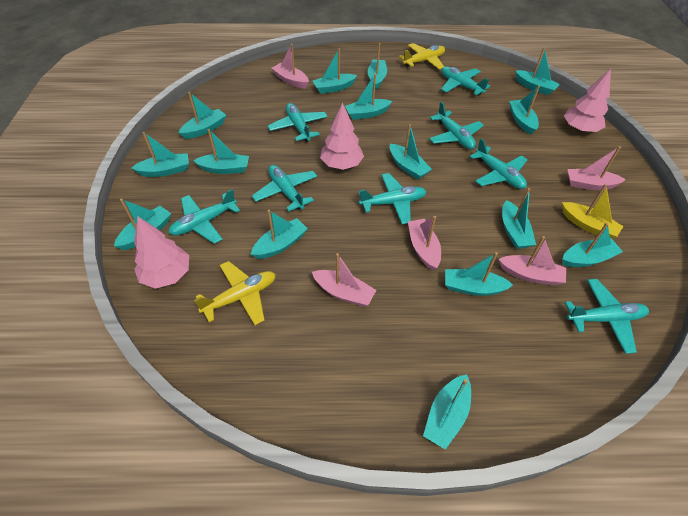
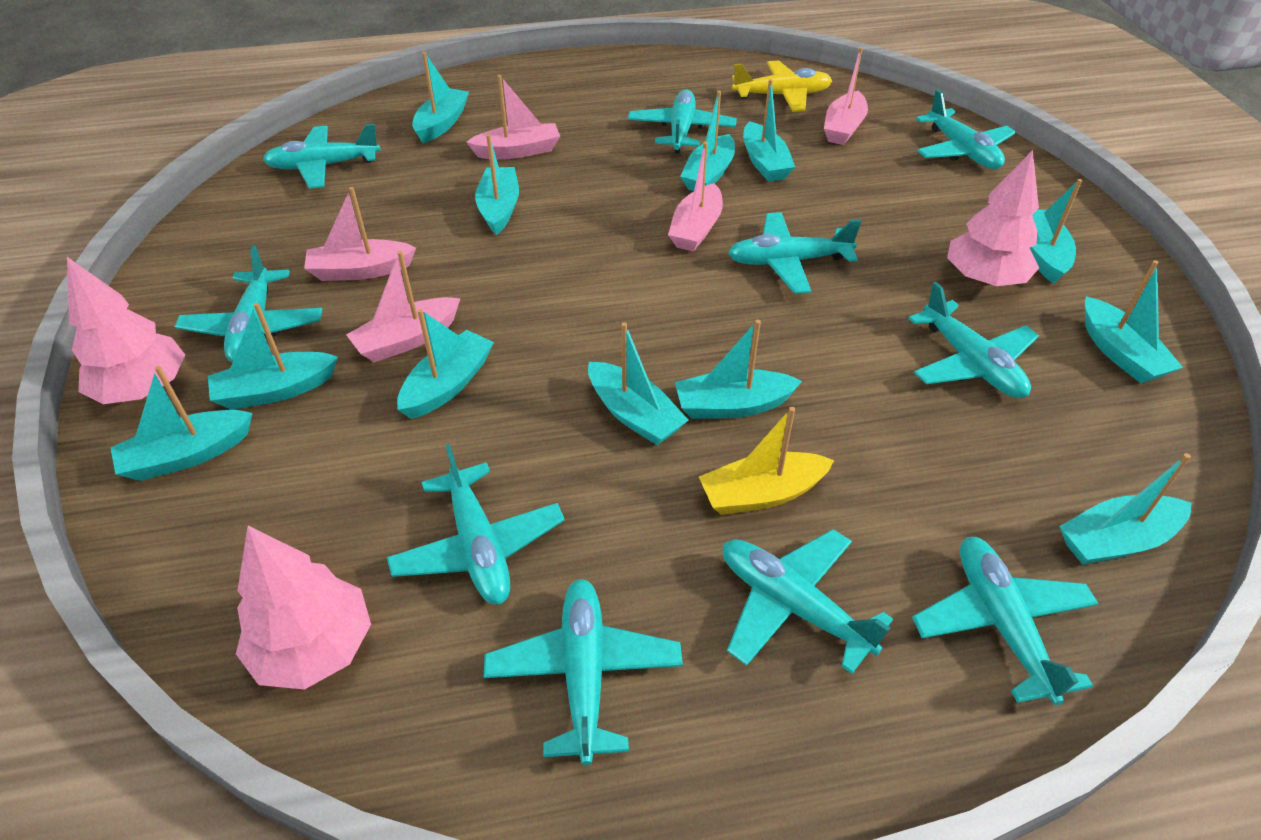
turquoise boat: 15 -> 12
turquoise plane: 8 -> 10
yellow plane: 2 -> 1

